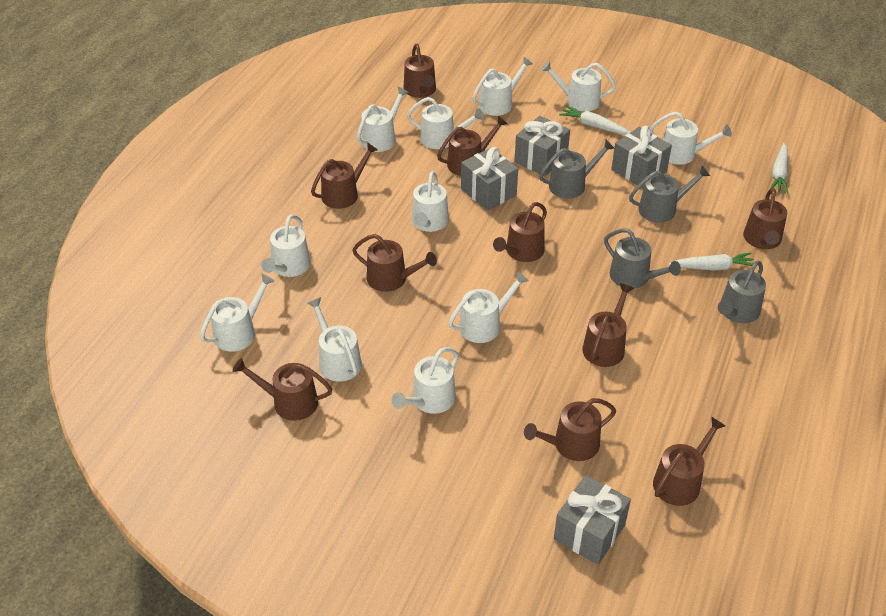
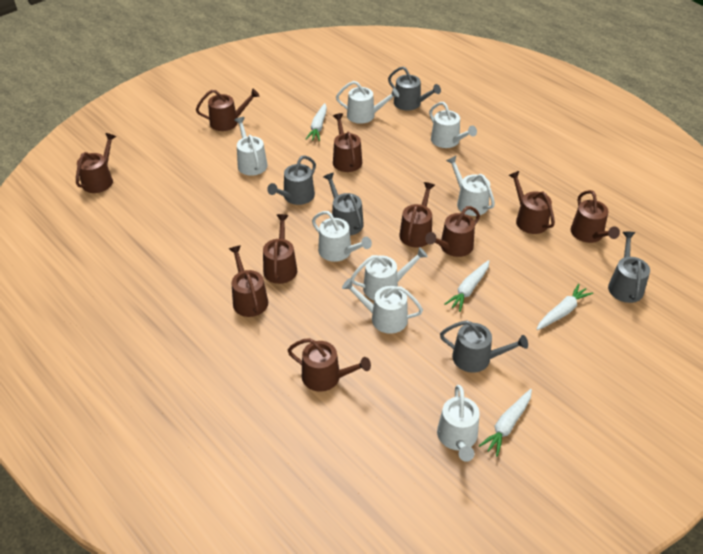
grey gift: 4 -> 0
grey watering can: 4 -> 5
white carrot: 3 -> 4
white watering can: 11 -> 8

